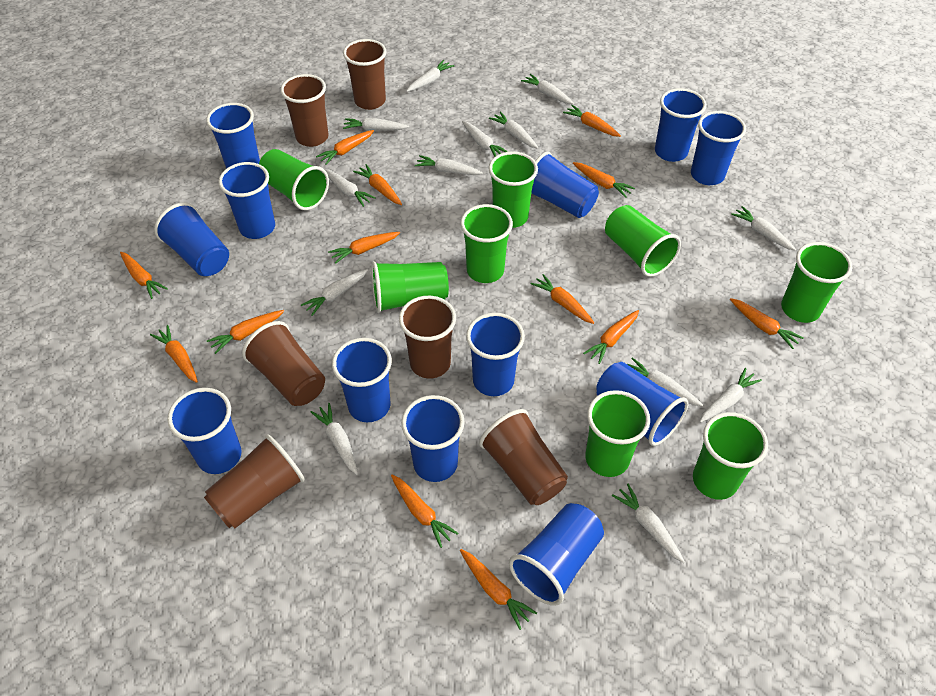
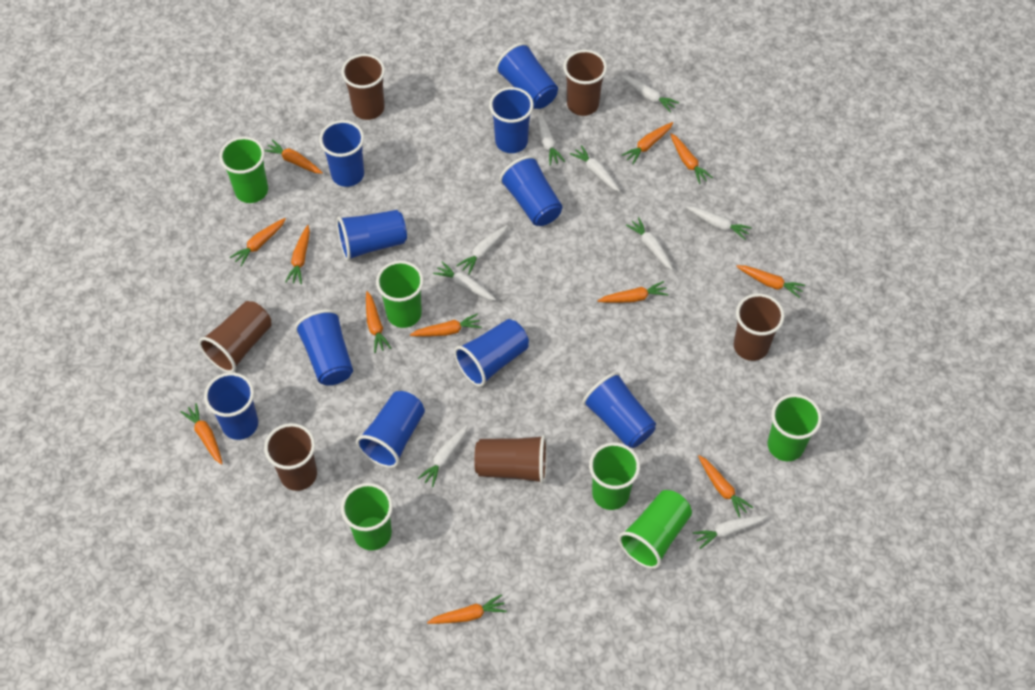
blue cup: 12 -> 10
green cup: 8 -> 6
orange carrot: 13 -> 12
white carrot: 13 -> 9

